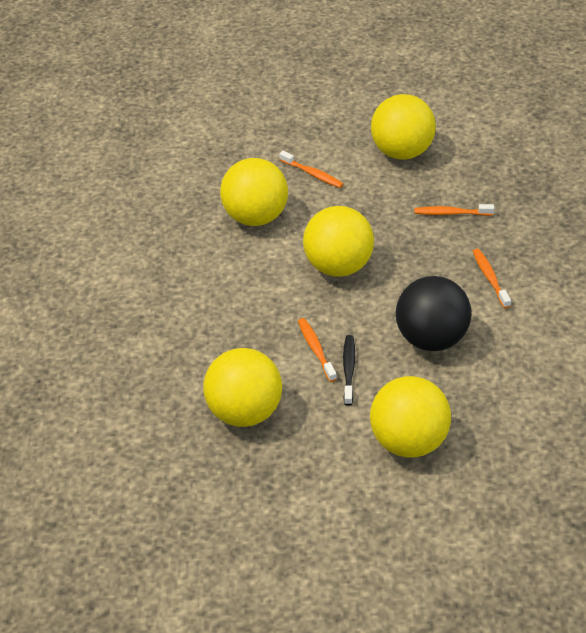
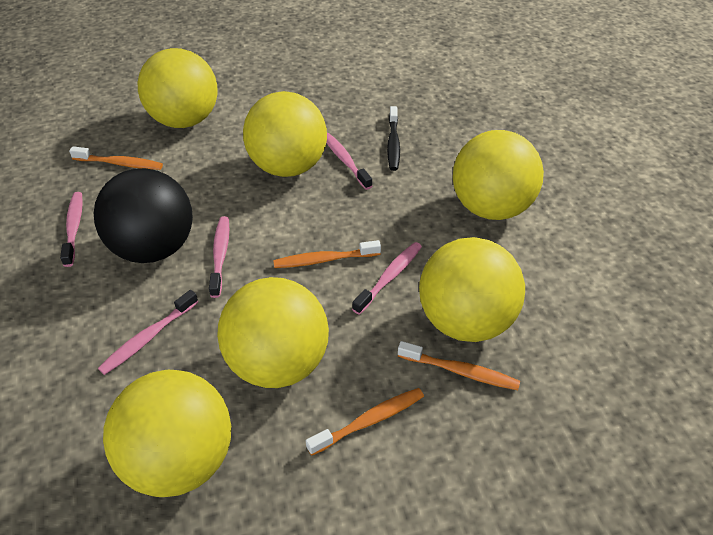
pink toothbrush: 0 -> 5
yellow ball: 5 -> 6

